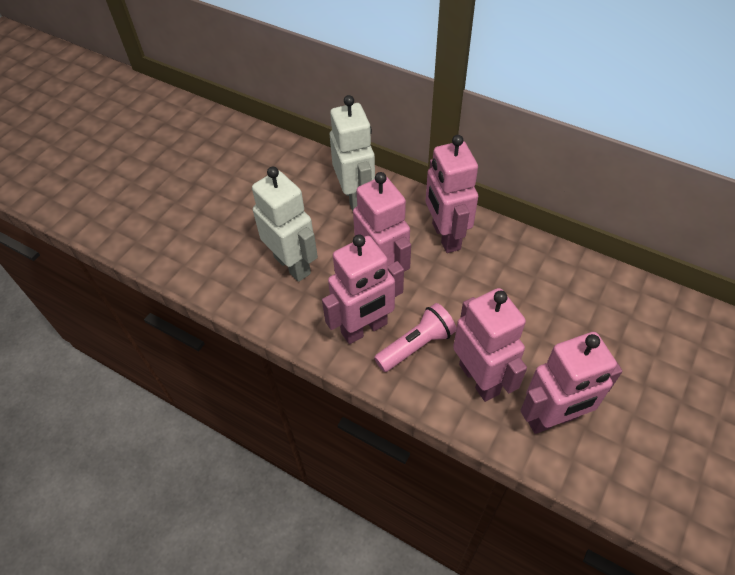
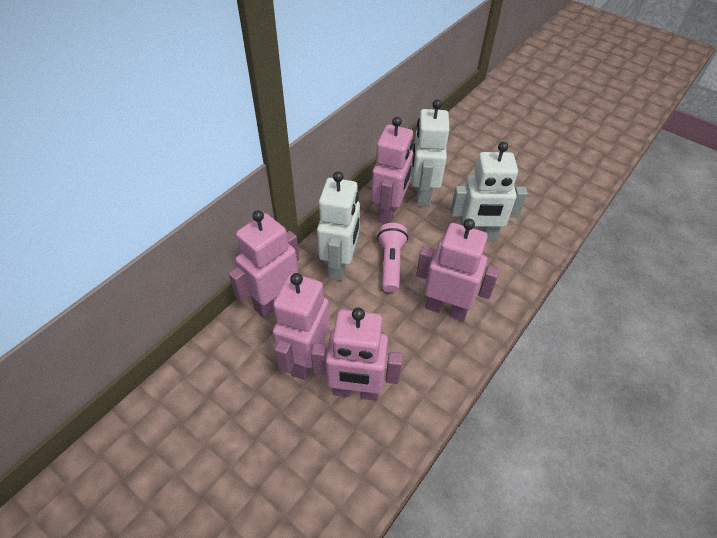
white robot: 2 -> 3

